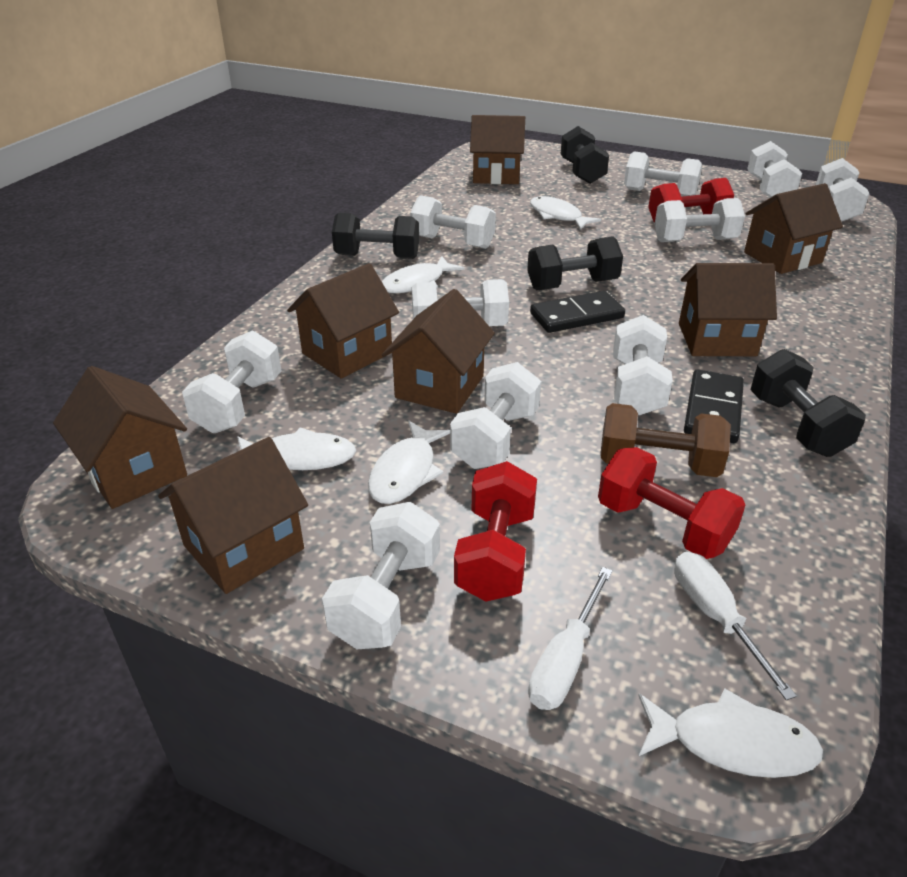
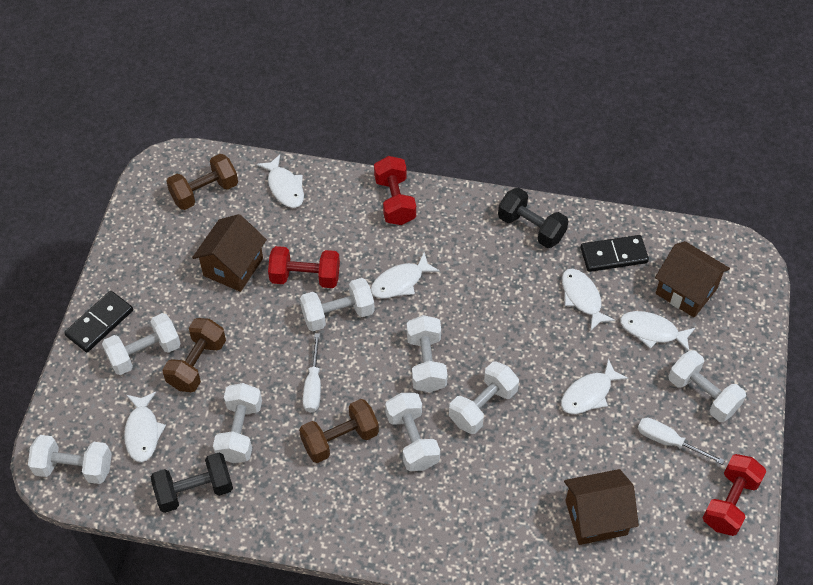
black dumbbell: 4 -> 2
brown dumbbell: 1 -> 3
brown house: 7 -> 3
white dumbbell: 10 -> 8
white fish: 5 -> 6

